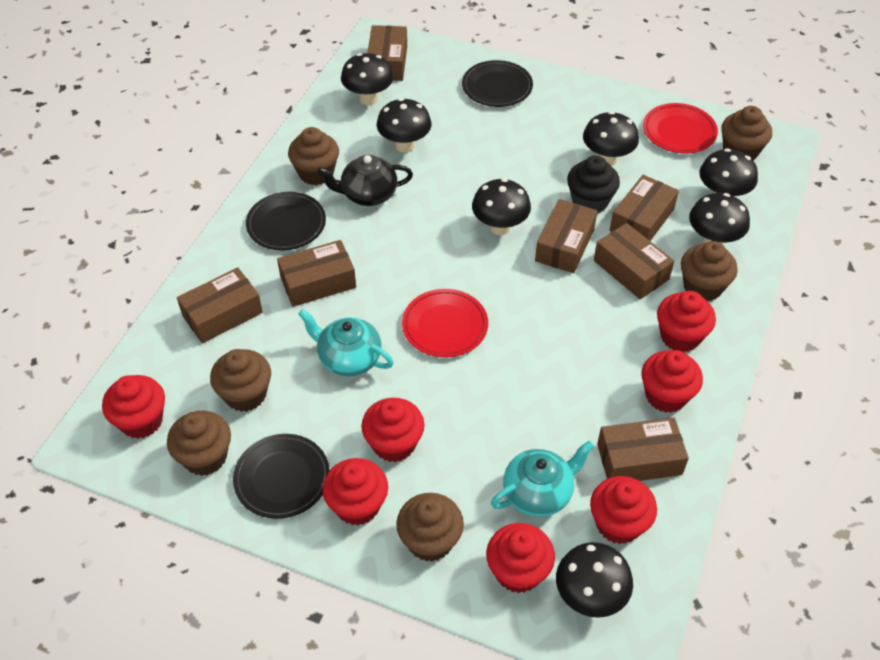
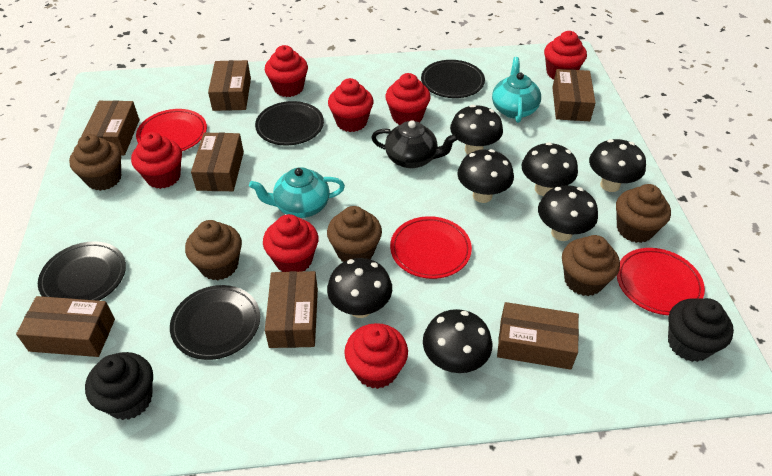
black cupcake: 1 -> 2
black plate: 3 -> 4
brown cupcake: 6 -> 5
red plate: 2 -> 3

